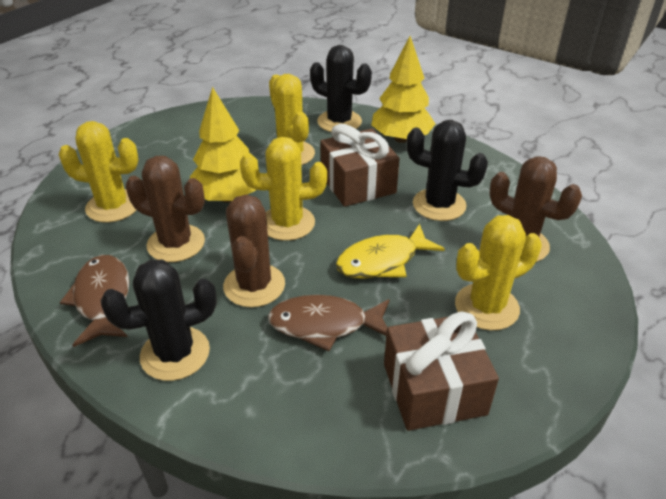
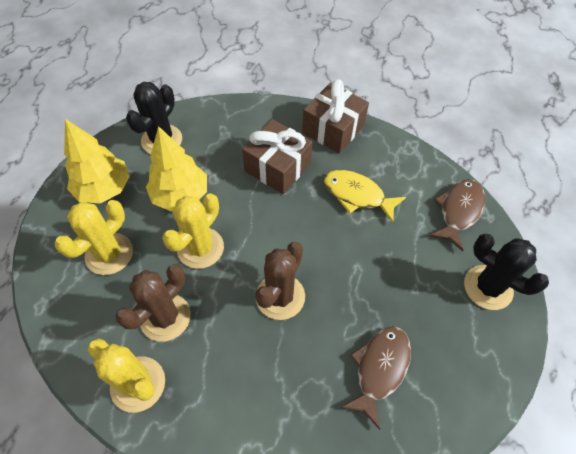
black cactus: 3 -> 2
brown cactus: 3 -> 2
yellow cactus: 4 -> 3

